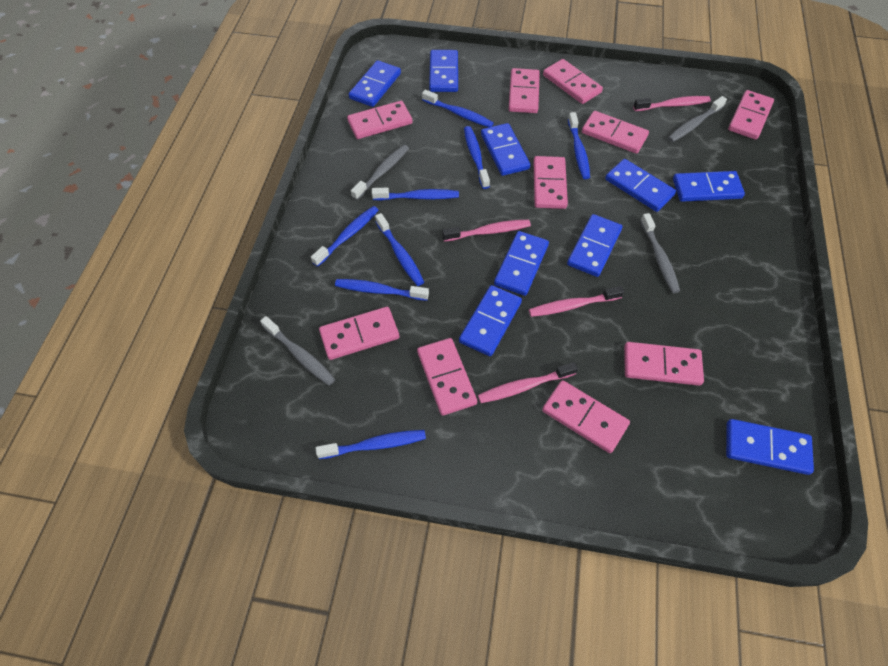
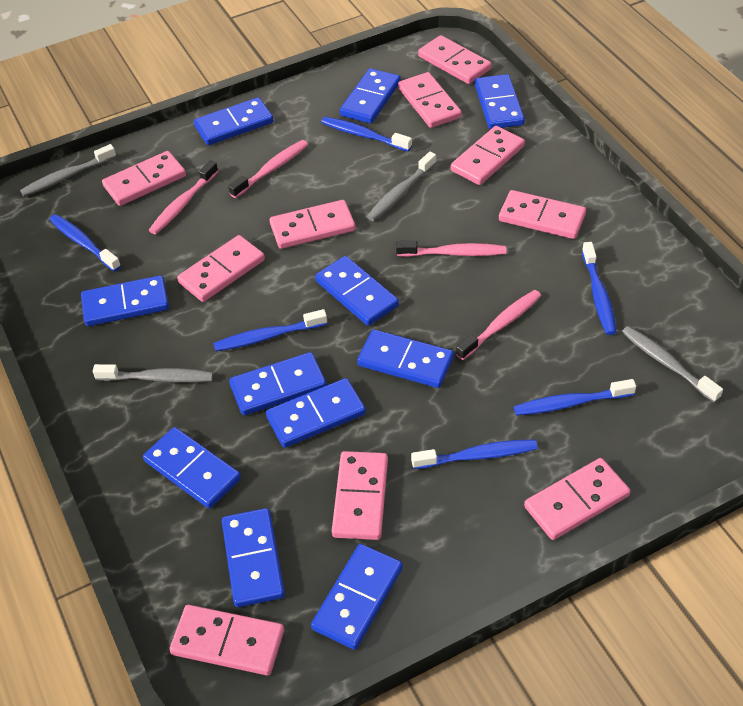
blue domino: 9 -> 11
blue toothbrush: 8 -> 6

